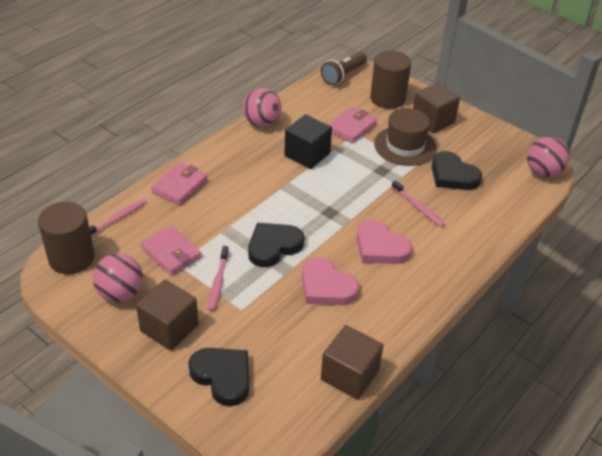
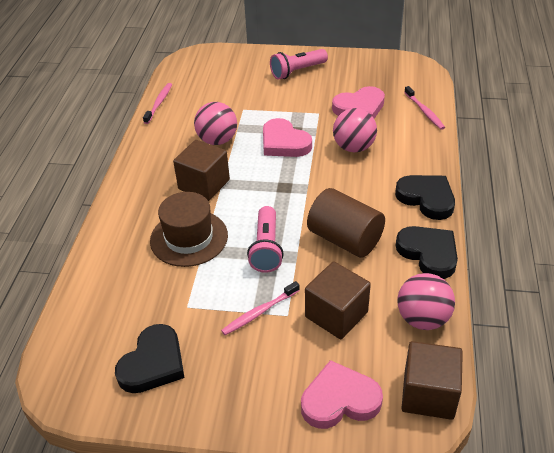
black cube: 1 -> 0
brown cylinder: 2 -> 1
brown flashlight: 1 -> 0
pink flashlight: 0 -> 2
pink heart: 2 -> 3
pink wallet: 3 -> 0

